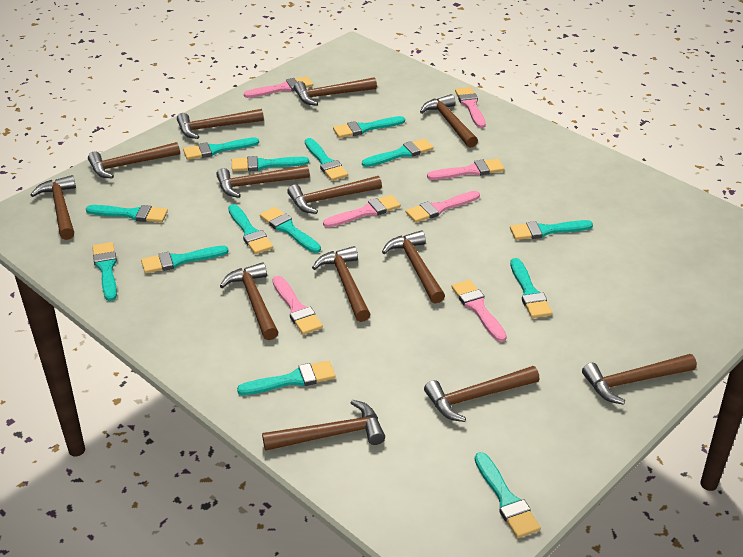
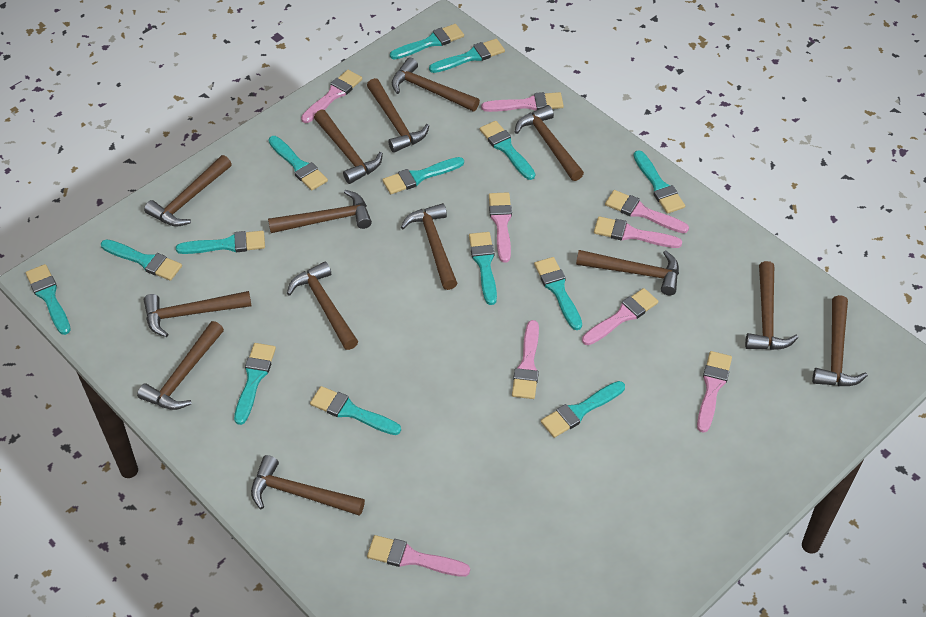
brown hammer: 13 -> 14
pink brush: 7 -> 9

